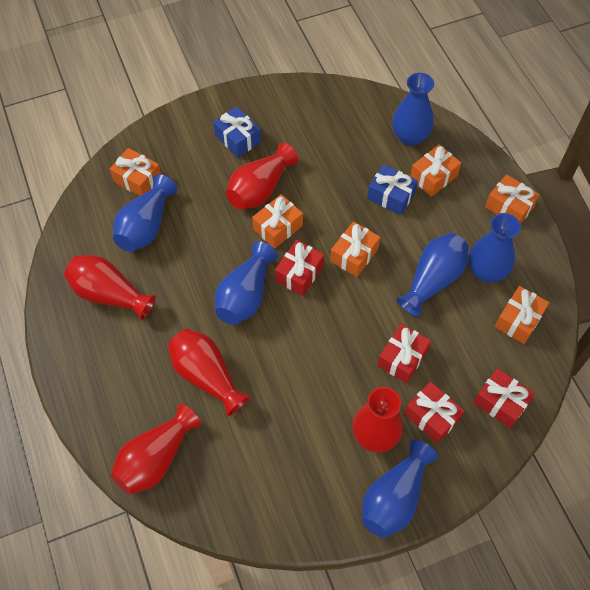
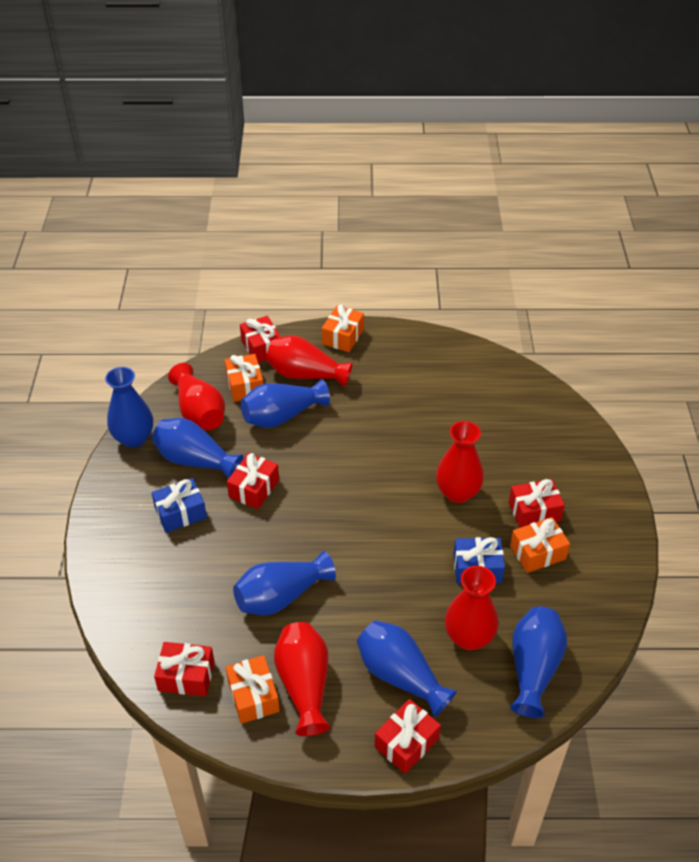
orange gift: 6 -> 4
red gift: 4 -> 5

